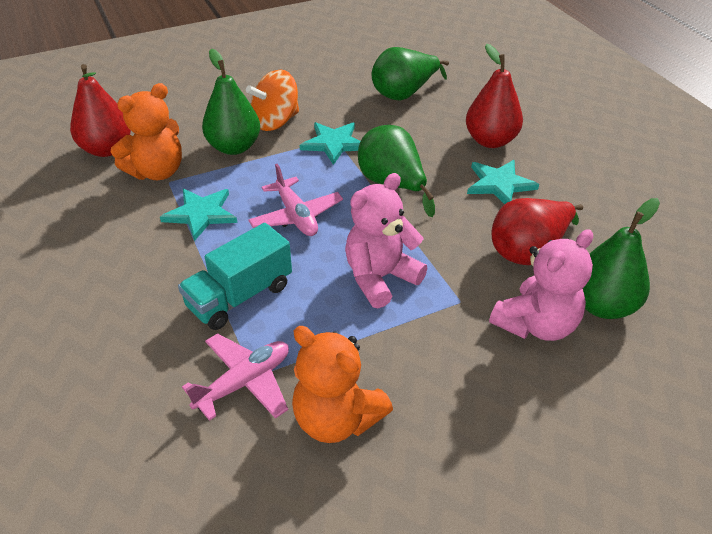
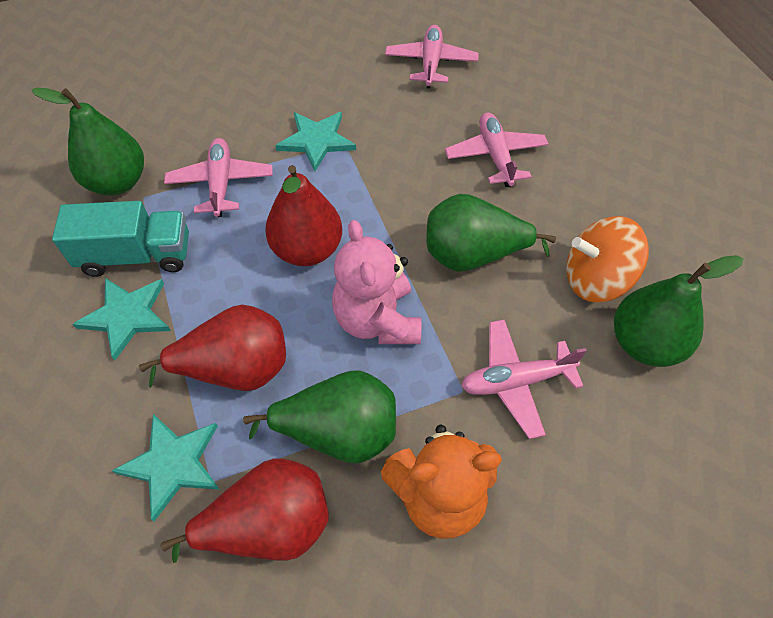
orange teddy bear: 2 -> 1
pink plane: 2 -> 4
pink teddy bear: 2 -> 1

